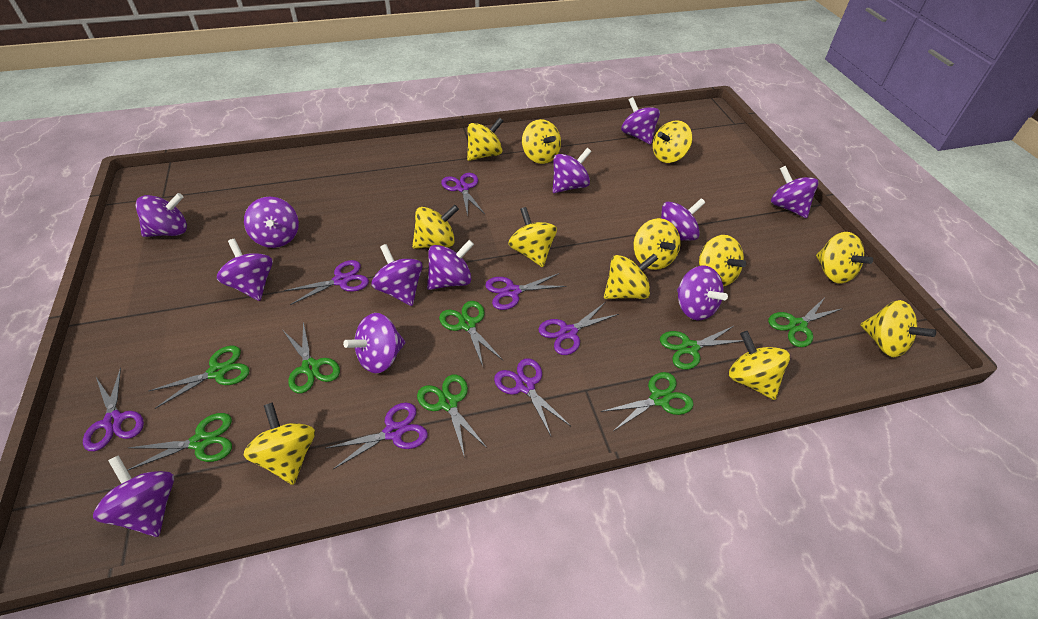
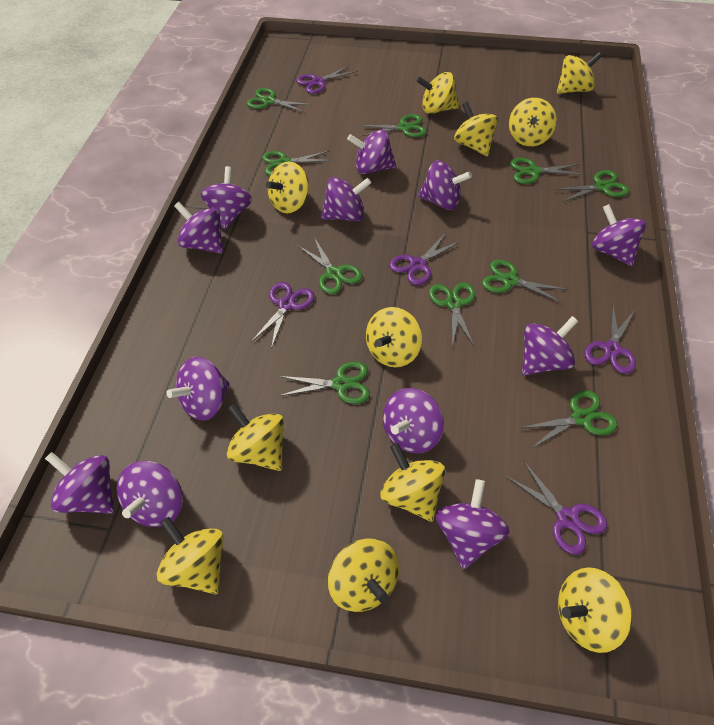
green scissors: 8 -> 10
purple scissors: 7 -> 5
yellow spinning top: 12 -> 11

